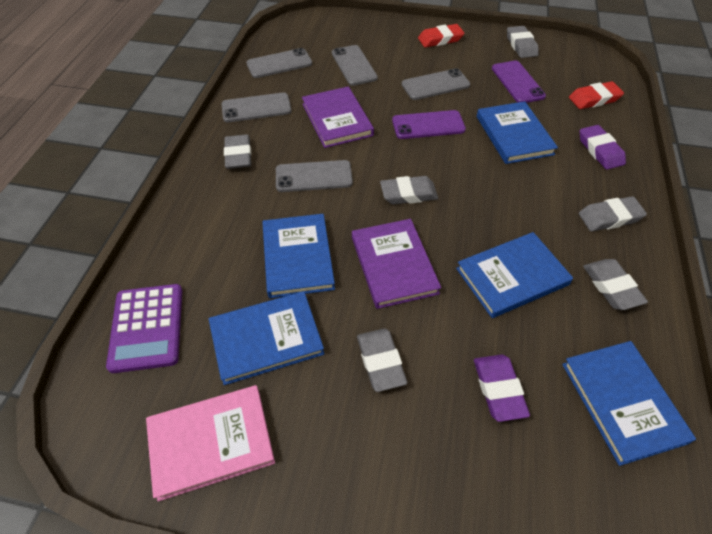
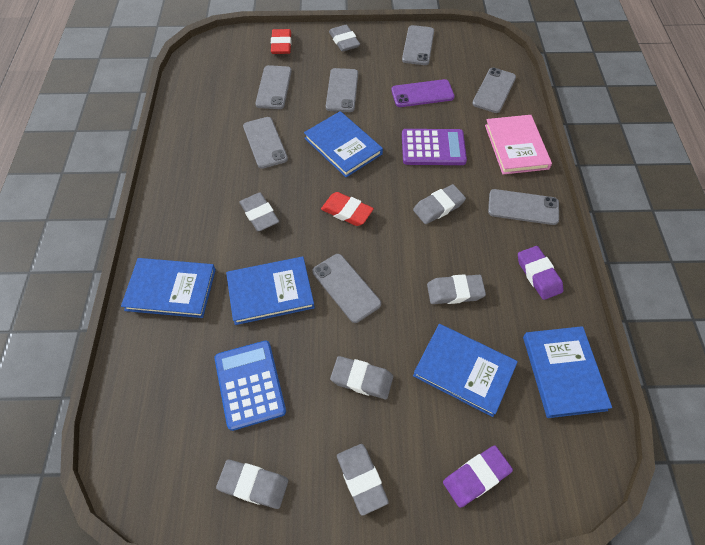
blue calculator: 0 -> 1
grey eraser: 6 -> 7
grey phone: 5 -> 7
purple book: 2 -> 0
purple phone: 2 -> 1

